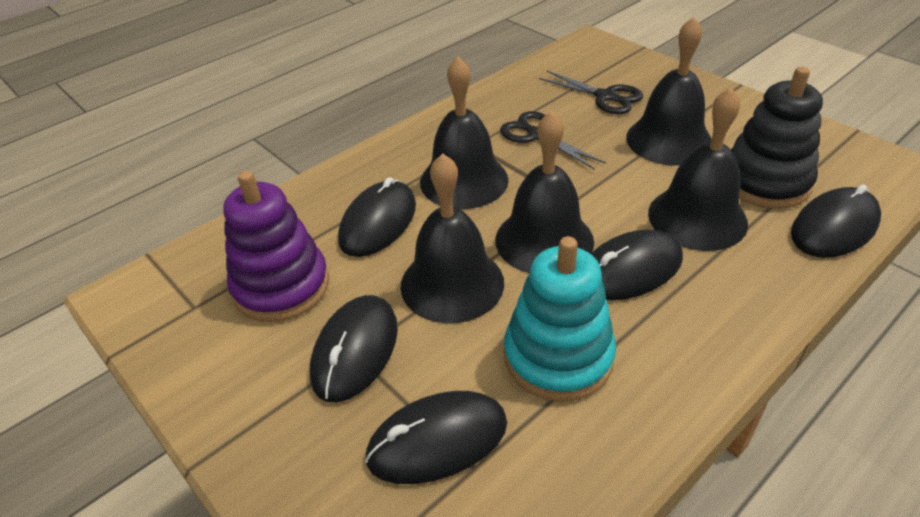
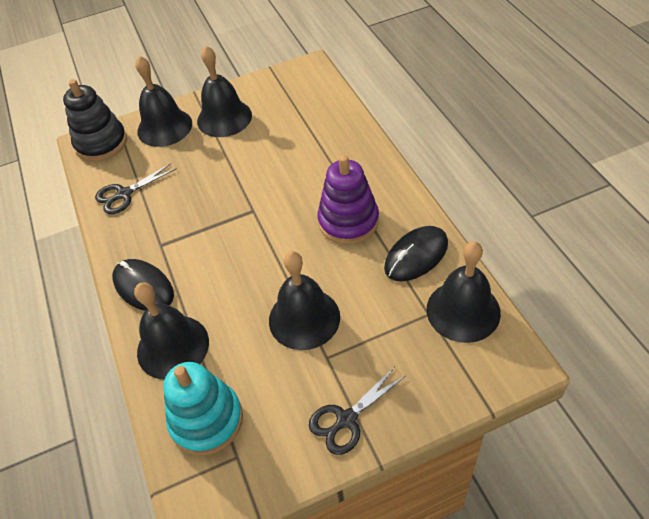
black mouse: 5 -> 2

